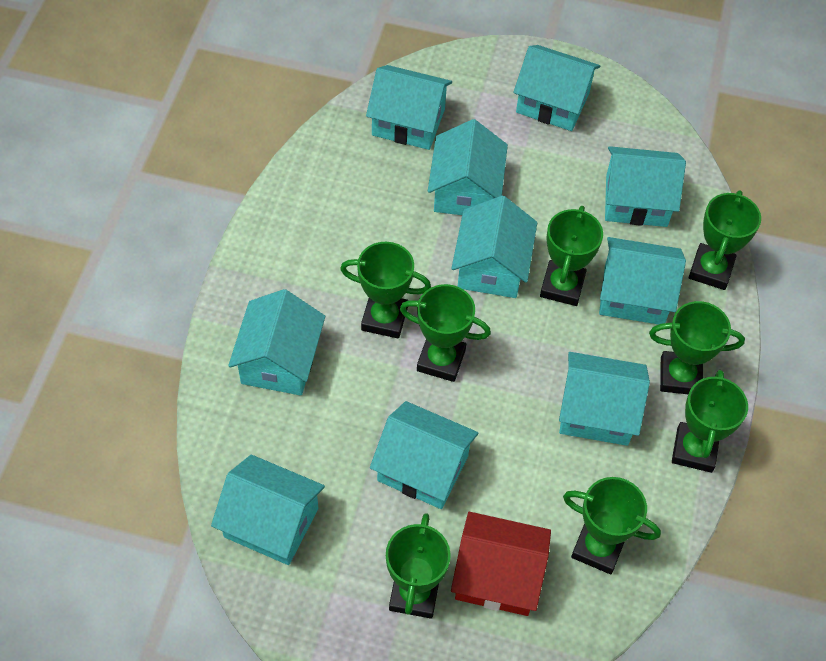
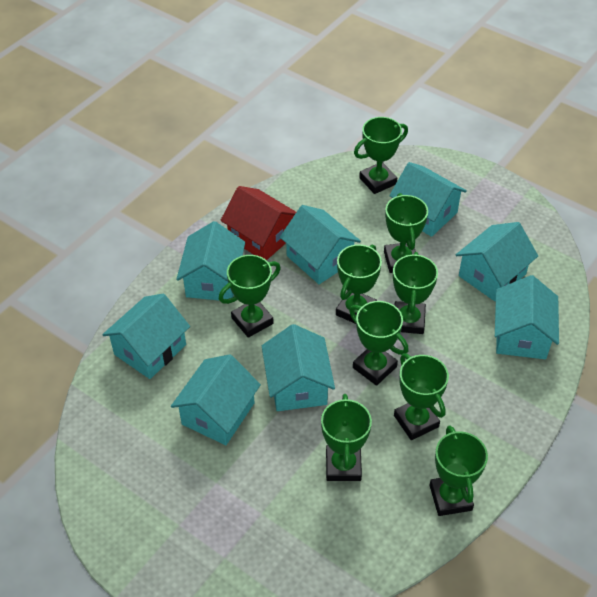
green trophy: 8 -> 9
turquoise house: 10 -> 8

